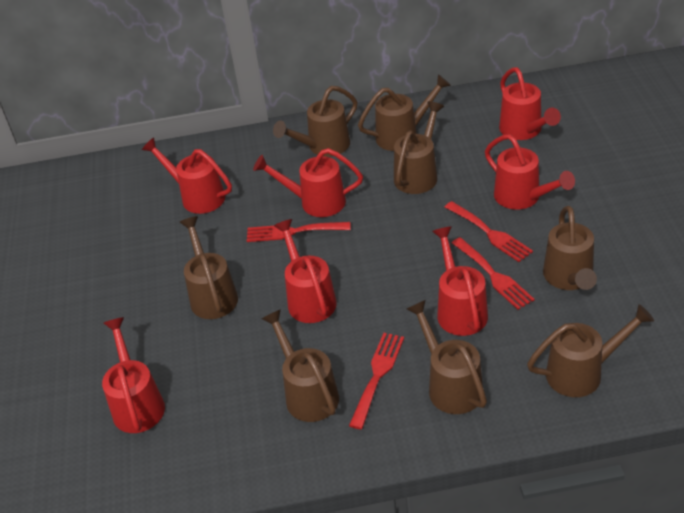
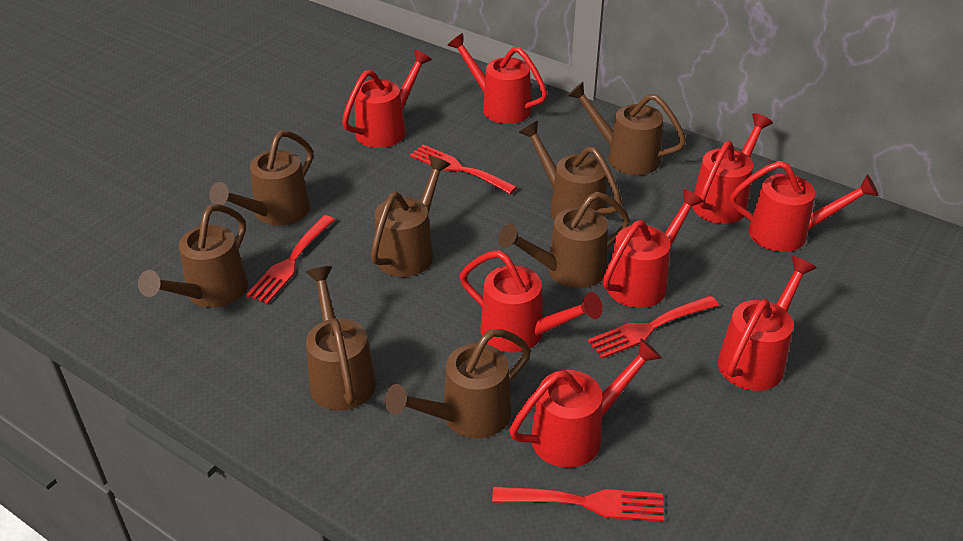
red watering can: 7 -> 8

